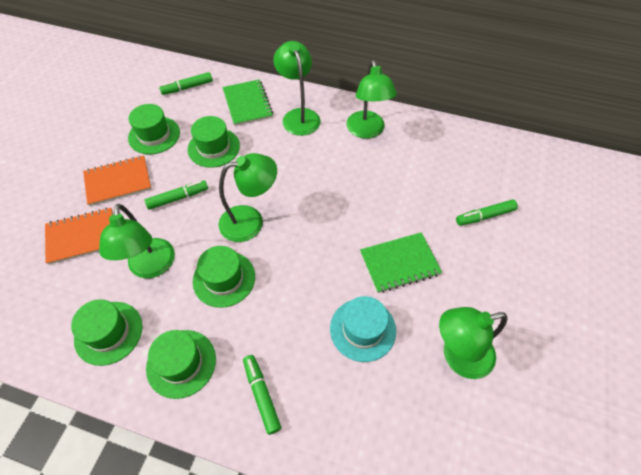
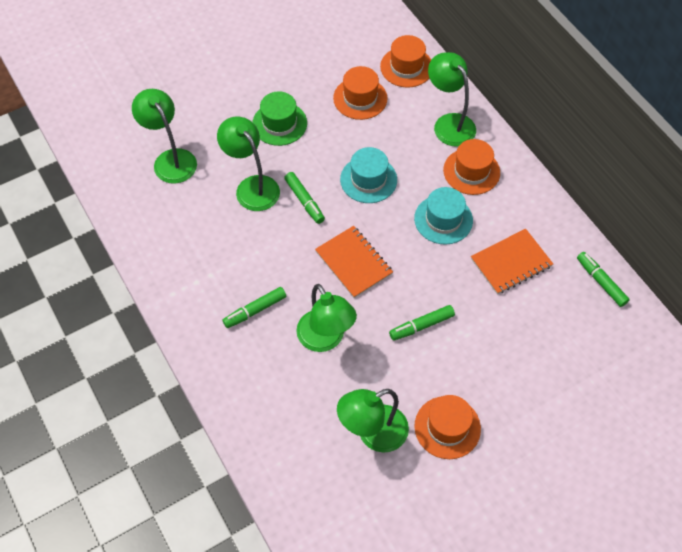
green hat: 5 -> 1
green notebook: 2 -> 0
orange hat: 0 -> 4
turquoise hat: 1 -> 2

